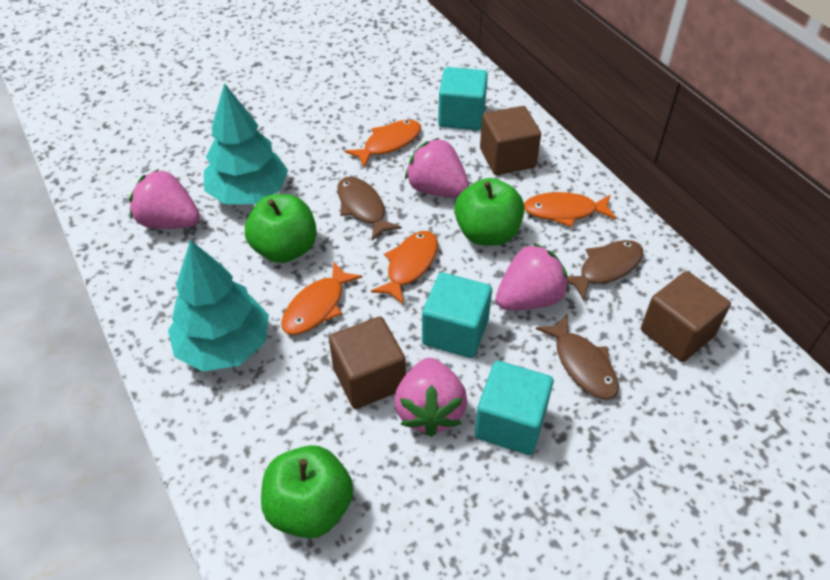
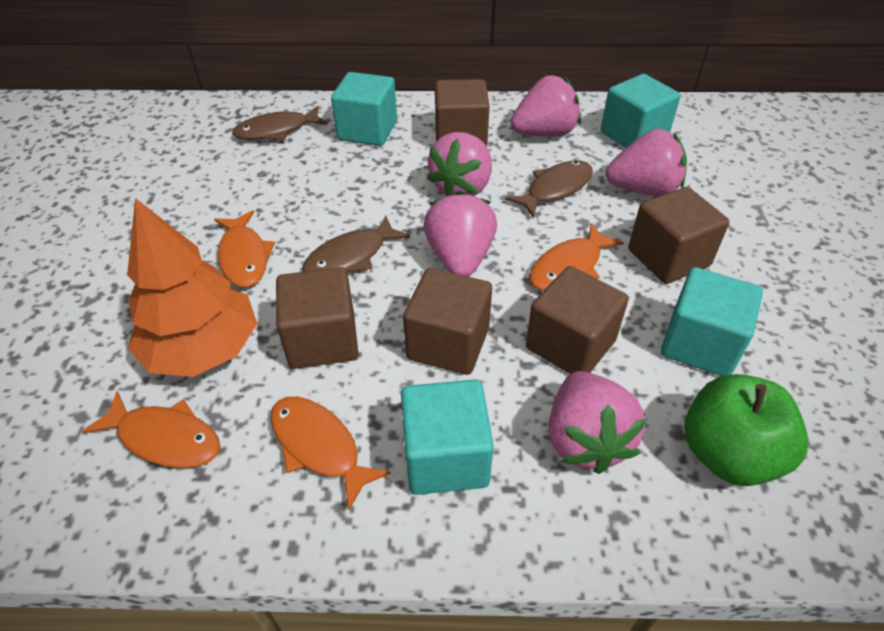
brown cube: 3 -> 5
green apple: 3 -> 1
orange tree: 0 -> 1
pink strawberry: 4 -> 5
turquoise cube: 3 -> 4
turquoise tree: 2 -> 0

